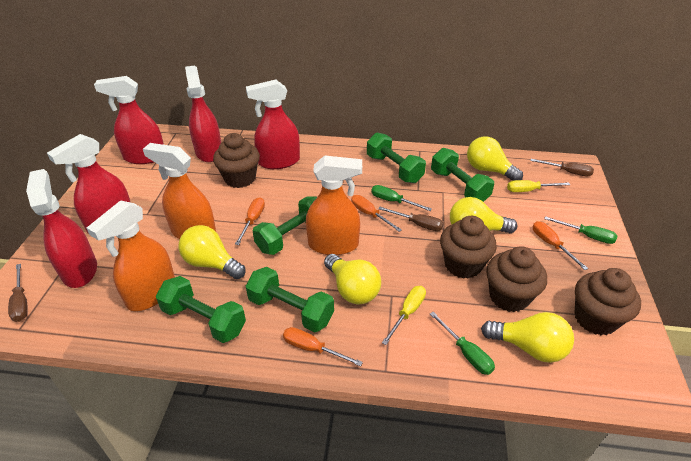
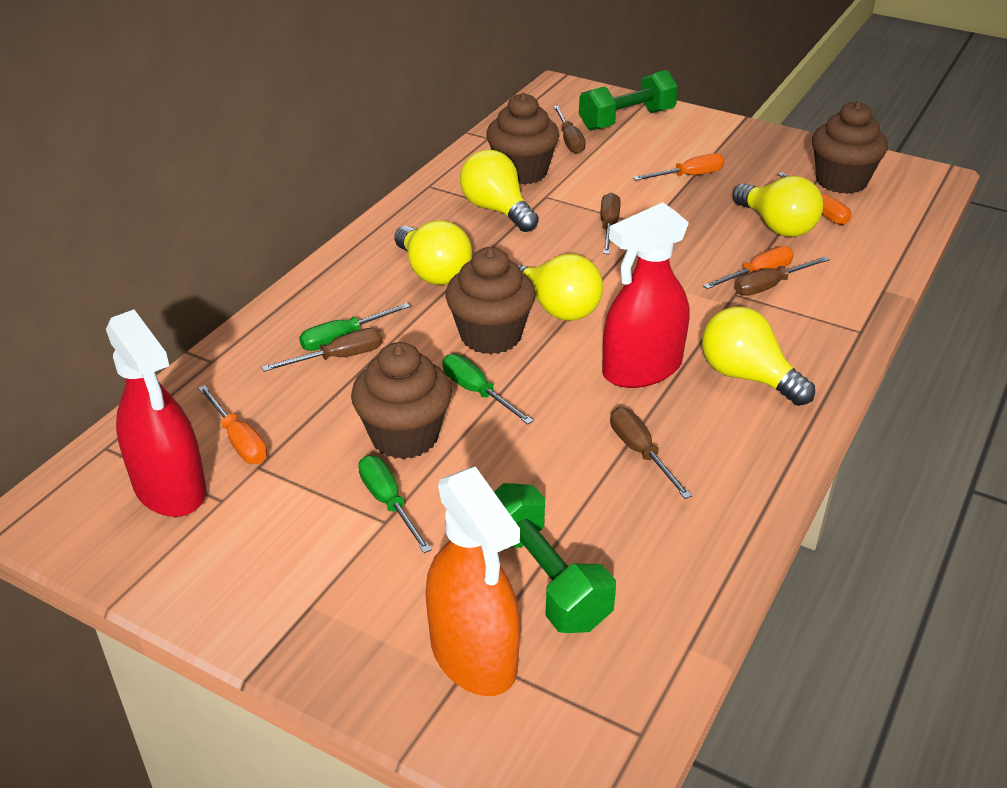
brown screwdriver: 3 -> 5
green dumbbell: 5 -> 2
orange spray bottle: 3 -> 1
red spray bottle: 5 -> 2
yellow screwdriver: 2 -> 0

